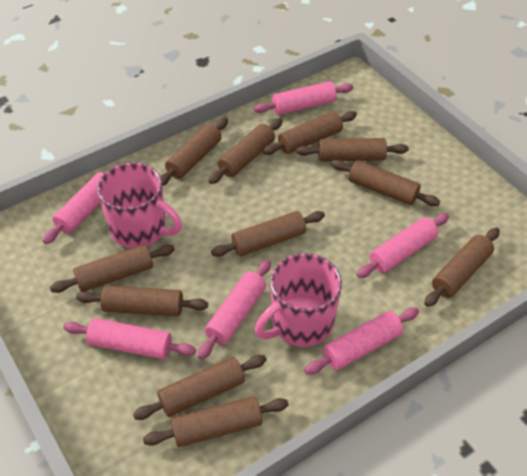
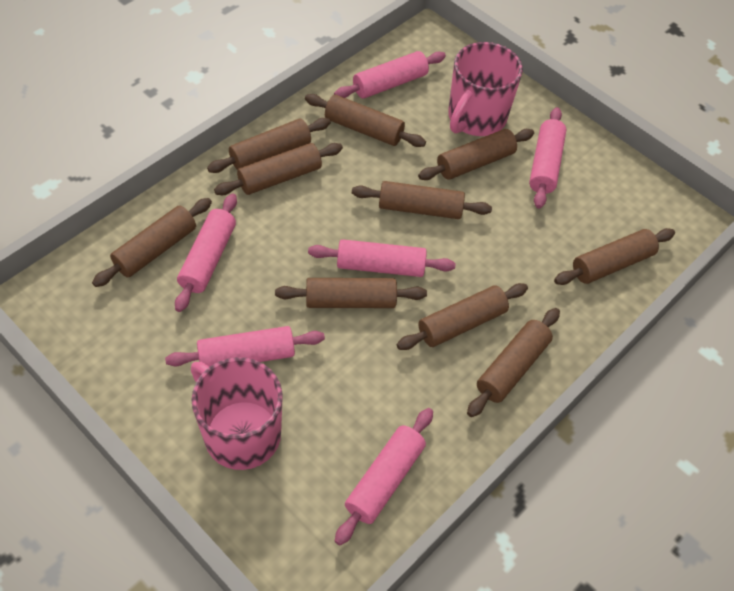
brown rolling pin: 11 -> 10

